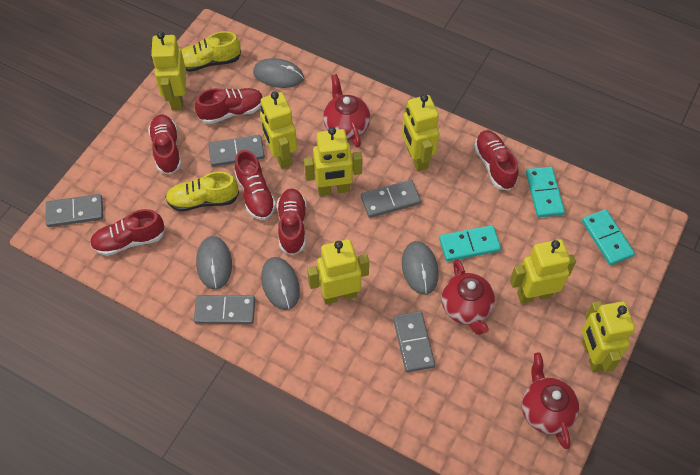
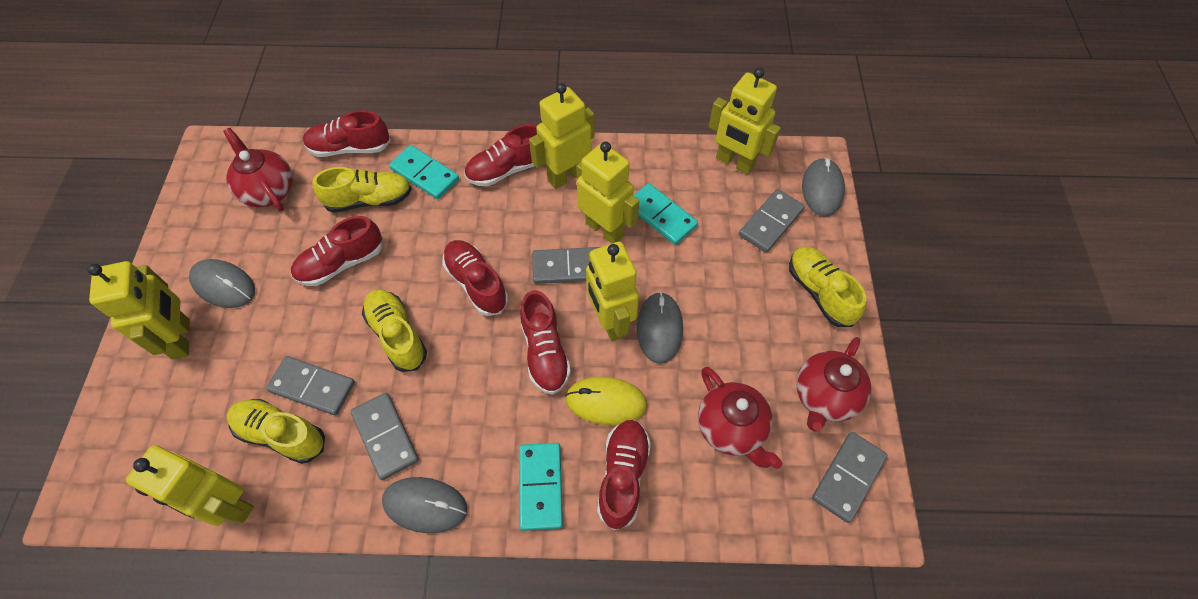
yellow mouse: 0 -> 1
yellow robot: 7 -> 6
yellow shoe: 2 -> 4

